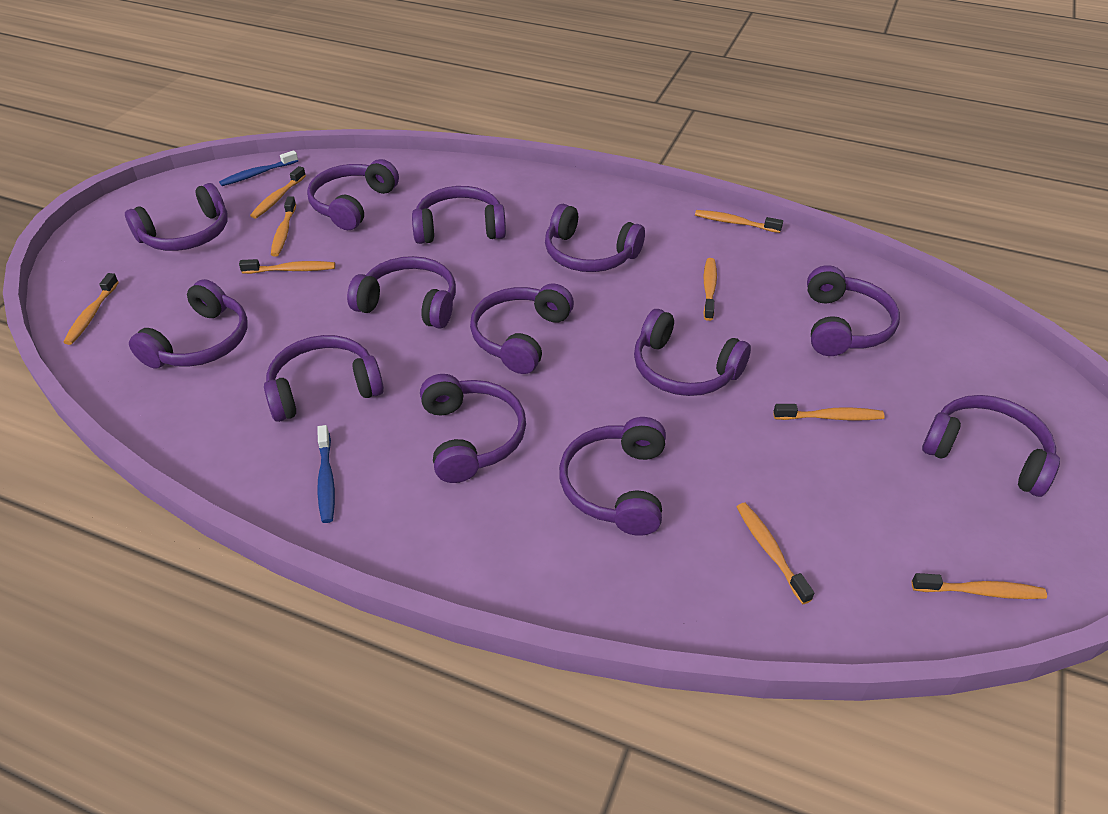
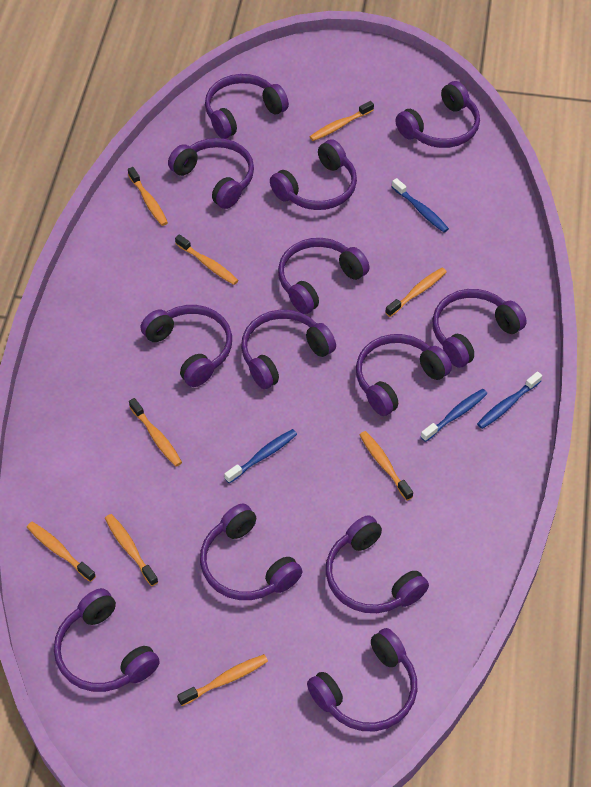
blue toothbrush: 2 -> 4

